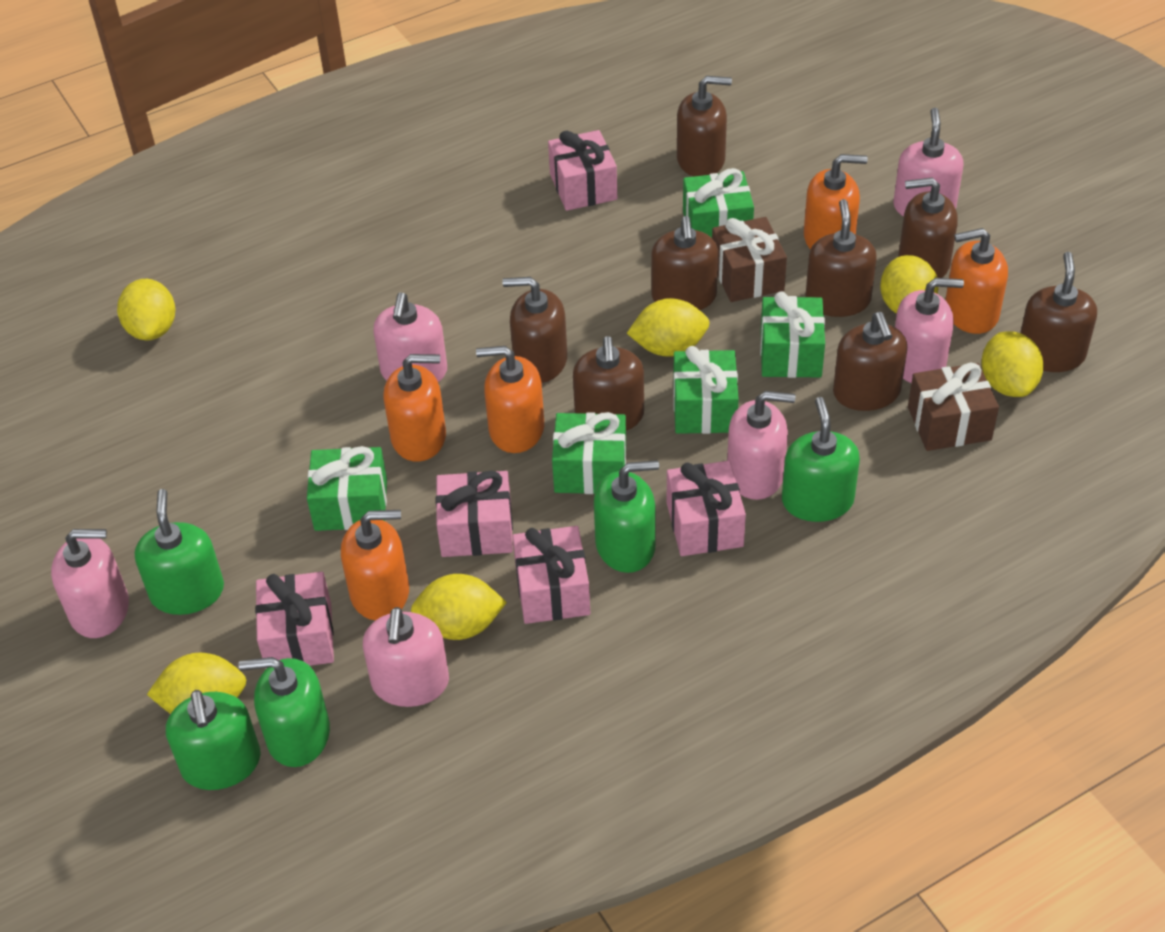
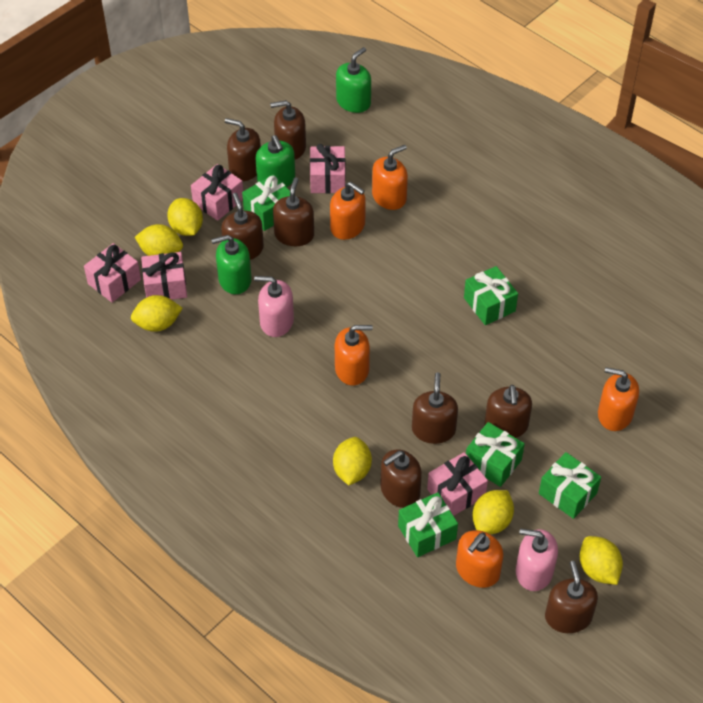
brown gift: 2 -> 0
green soap dispenser: 5 -> 3
pink soap dispenser: 6 -> 2

